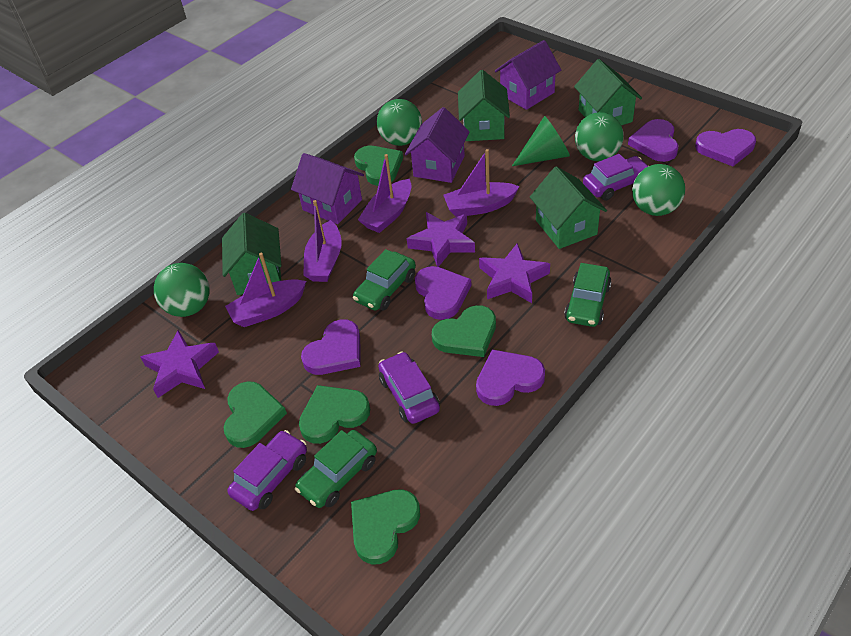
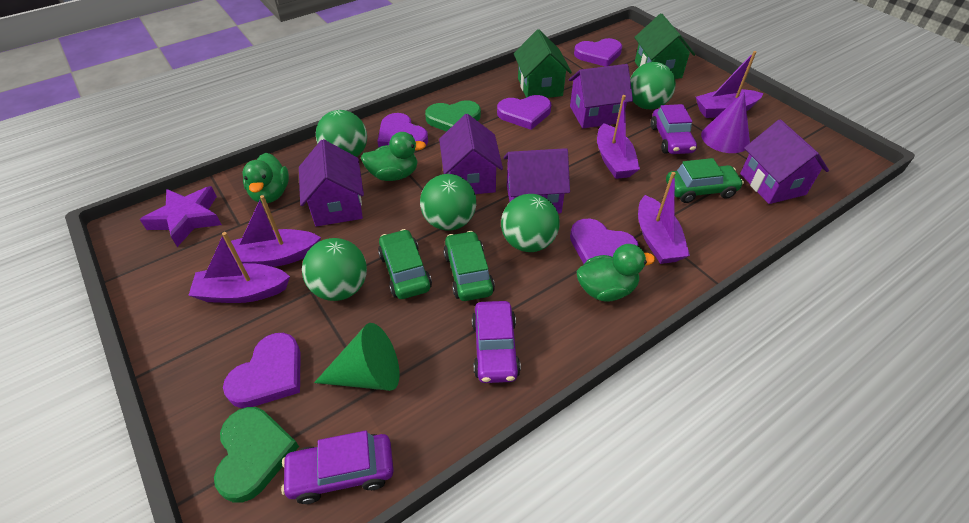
green ball: 4 -> 5
green duck: 0 -> 3
green heart: 5 -> 2
green house: 4 -> 2
purple boat: 4 -> 5
purple cone: 0 -> 1
purple house: 3 -> 5
purple star: 3 -> 1

